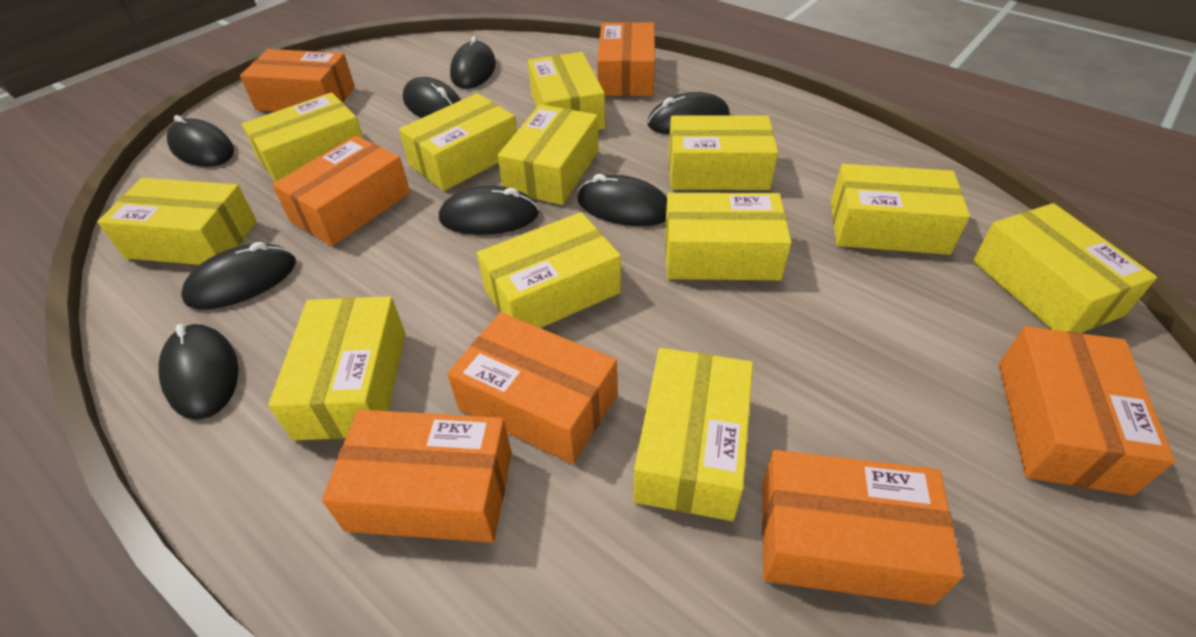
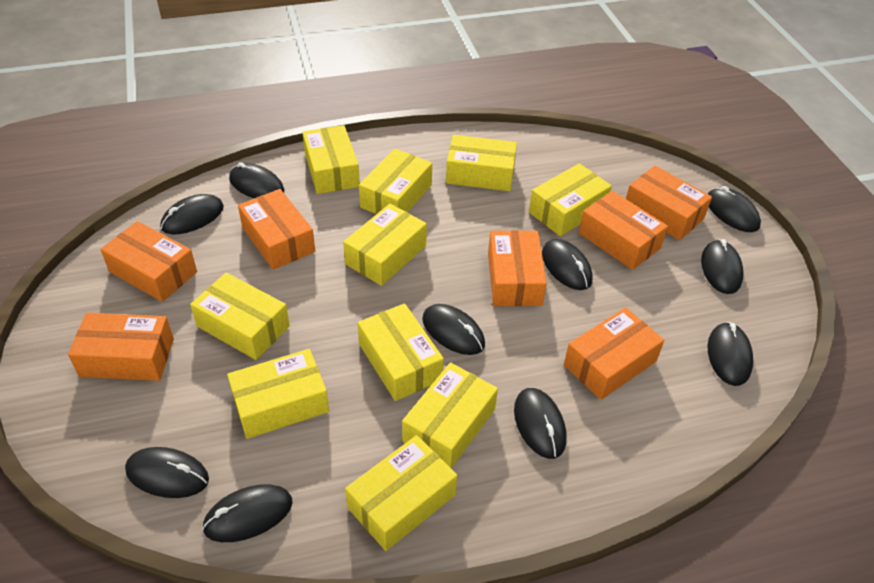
black mouse: 8 -> 10
yellow box: 12 -> 10

